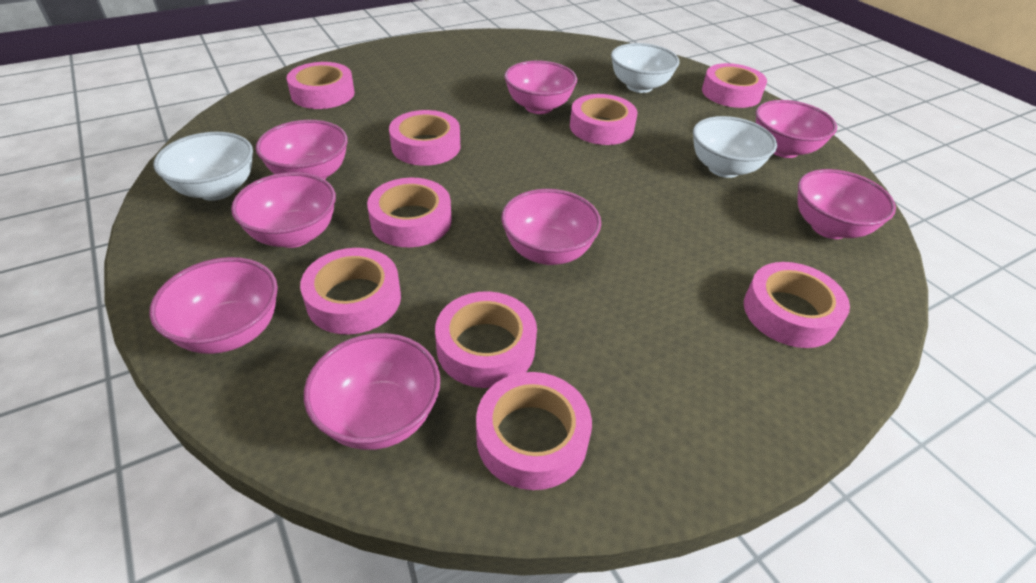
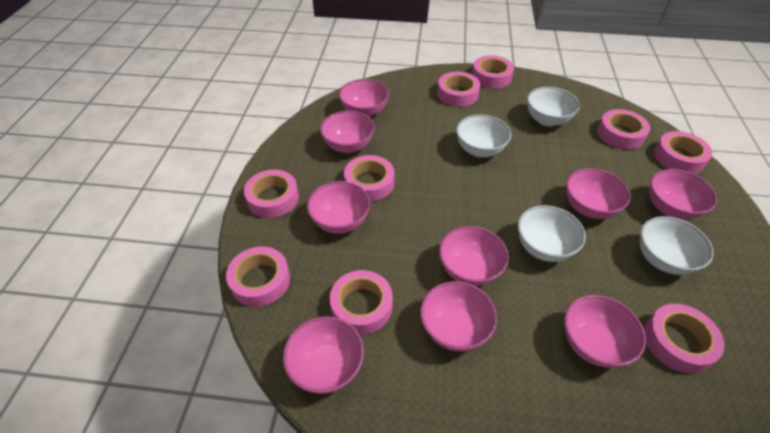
pink bowl: 8 -> 9
white bowl: 3 -> 4

